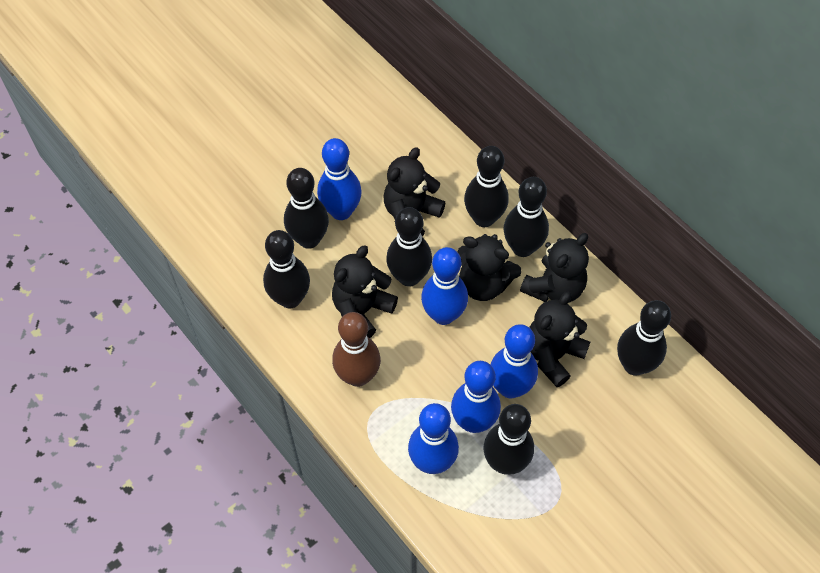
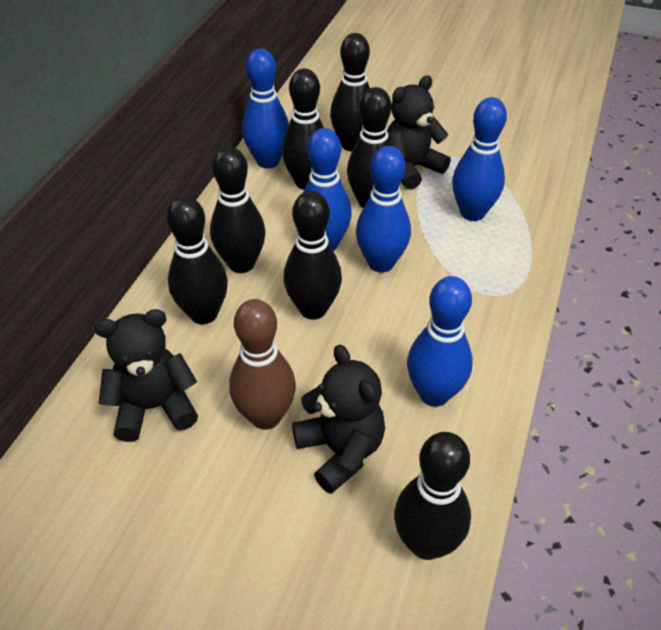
black teddy bear: 5 -> 3

